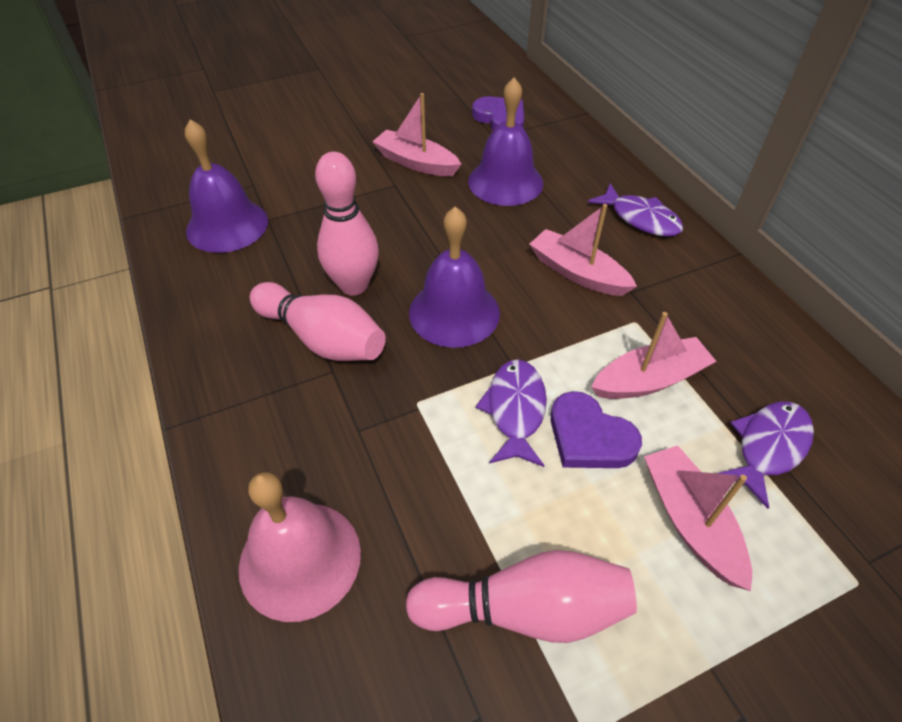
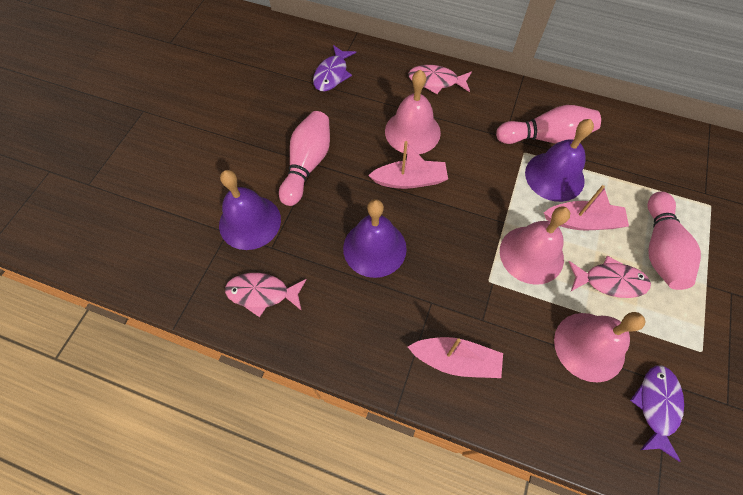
pink bell: 1 -> 3
pink boat: 4 -> 3
pink fish: 0 -> 3
purple fish: 3 -> 2
purple heart: 2 -> 0

